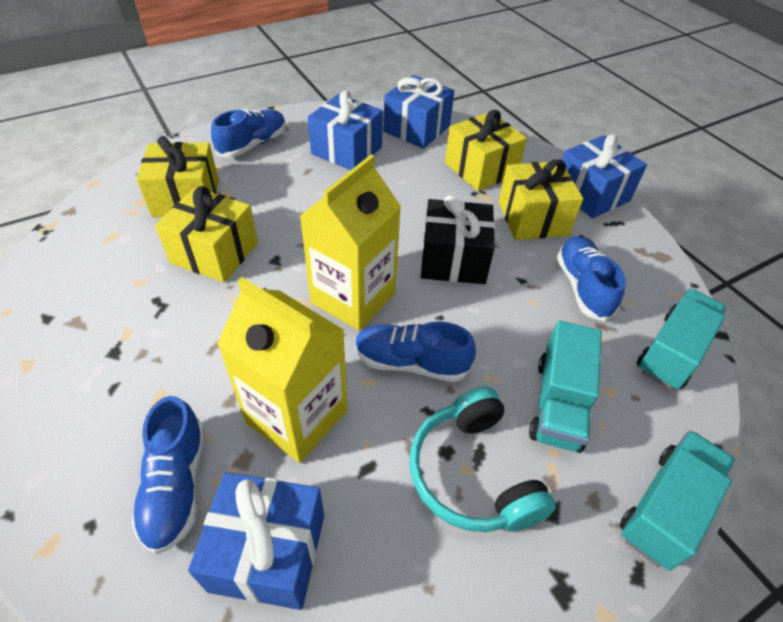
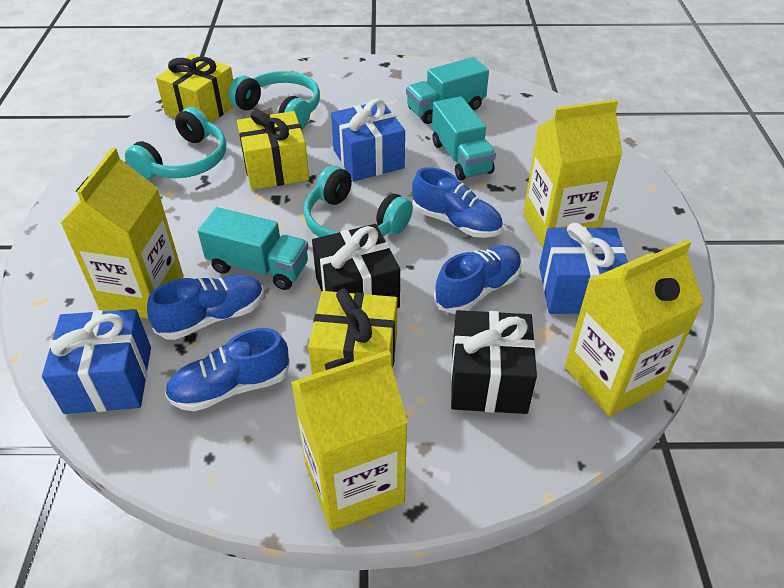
black gift: 1 -> 2
blue gift: 4 -> 3
turquoise headphones: 1 -> 3
yellow carton: 2 -> 4
yellow gift: 4 -> 3

